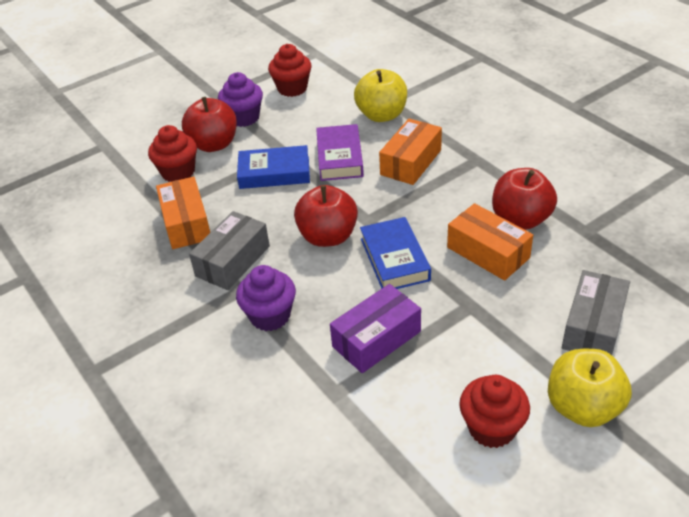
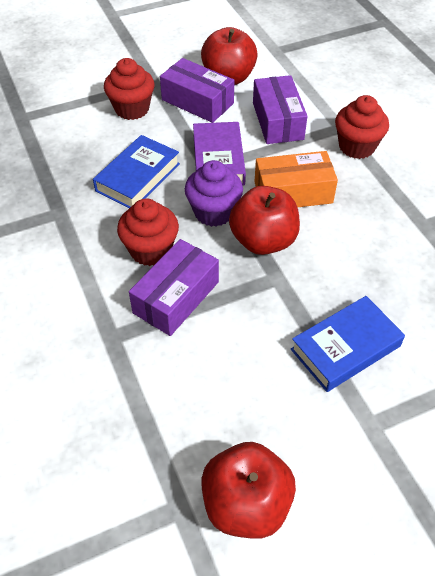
grey box: 2 -> 0
orange box: 3 -> 1
purple box: 1 -> 3
purple cupcake: 2 -> 1
yellow apple: 2 -> 0

